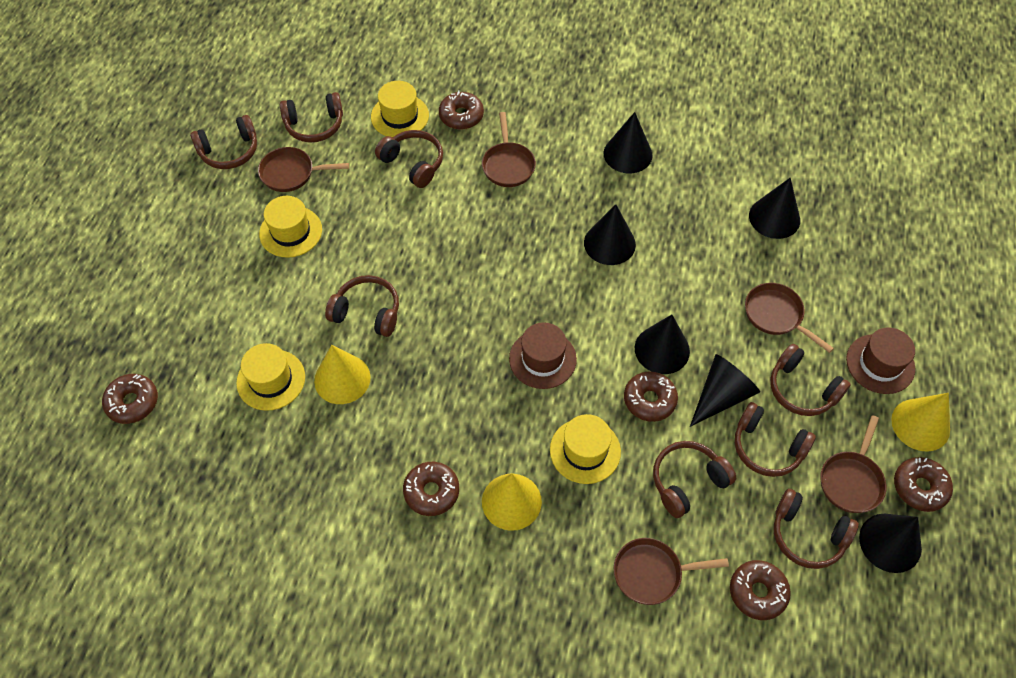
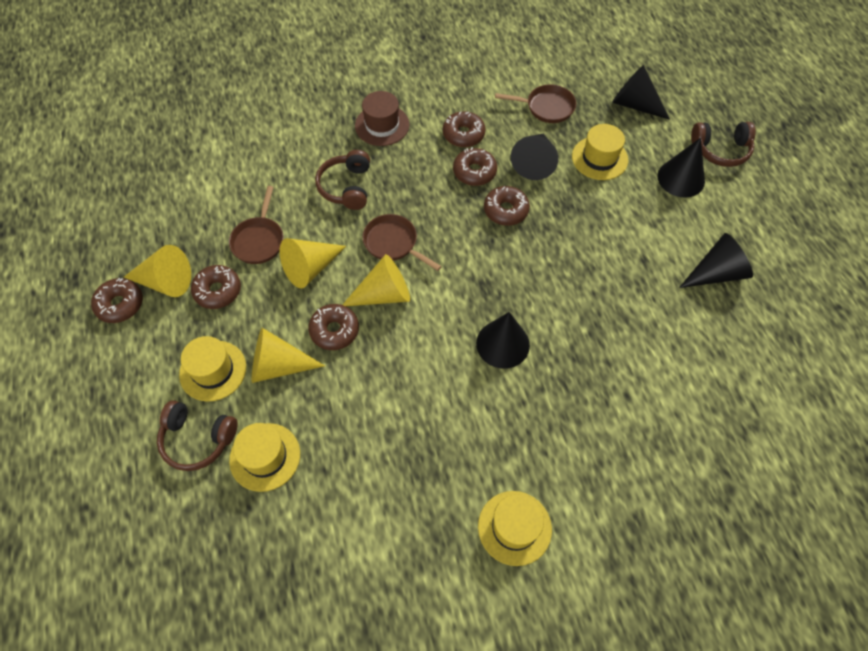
black cone: 6 -> 5
brown hat: 2 -> 1
brown headphones: 8 -> 3
brown pan: 5 -> 3
yellow cone: 3 -> 4

